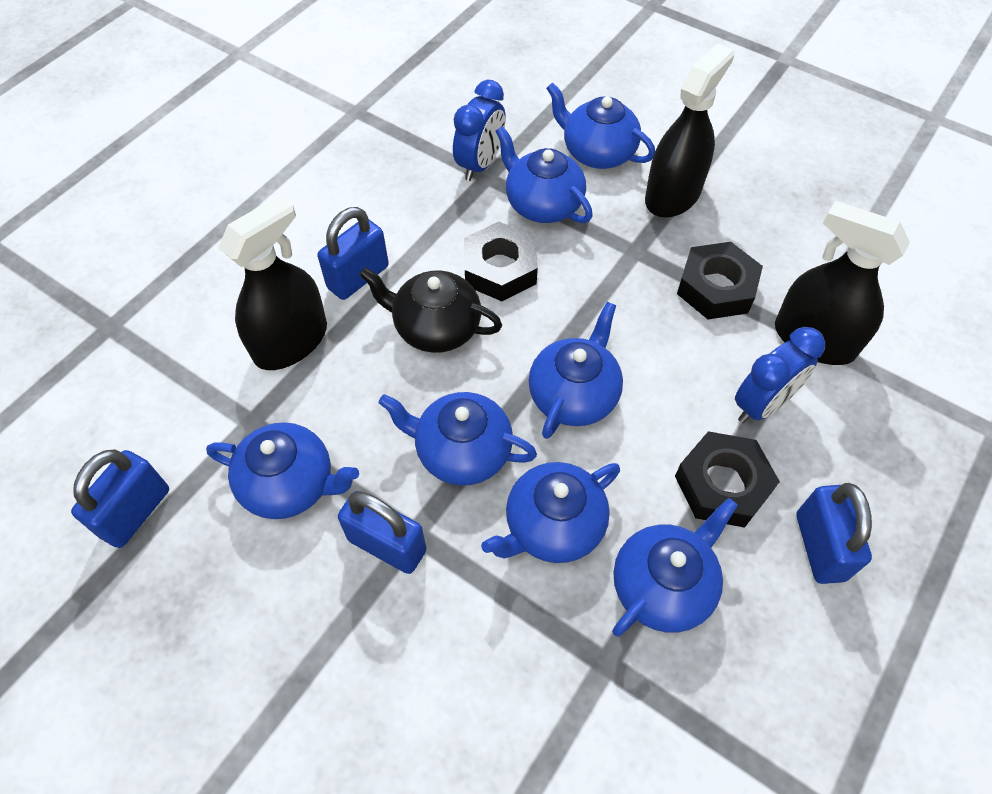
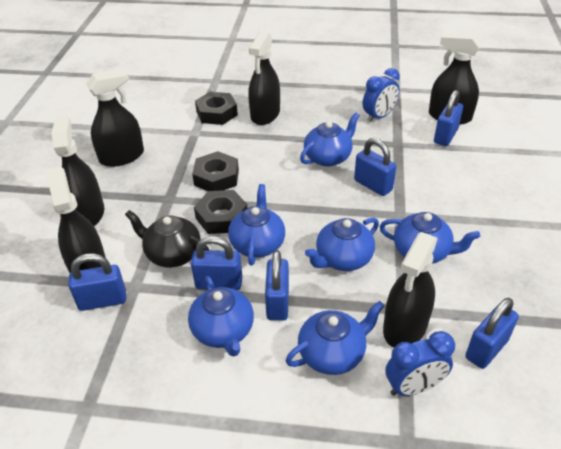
black spray bottle: 3 -> 6
blue padlock: 4 -> 6
blue teapot: 7 -> 6

